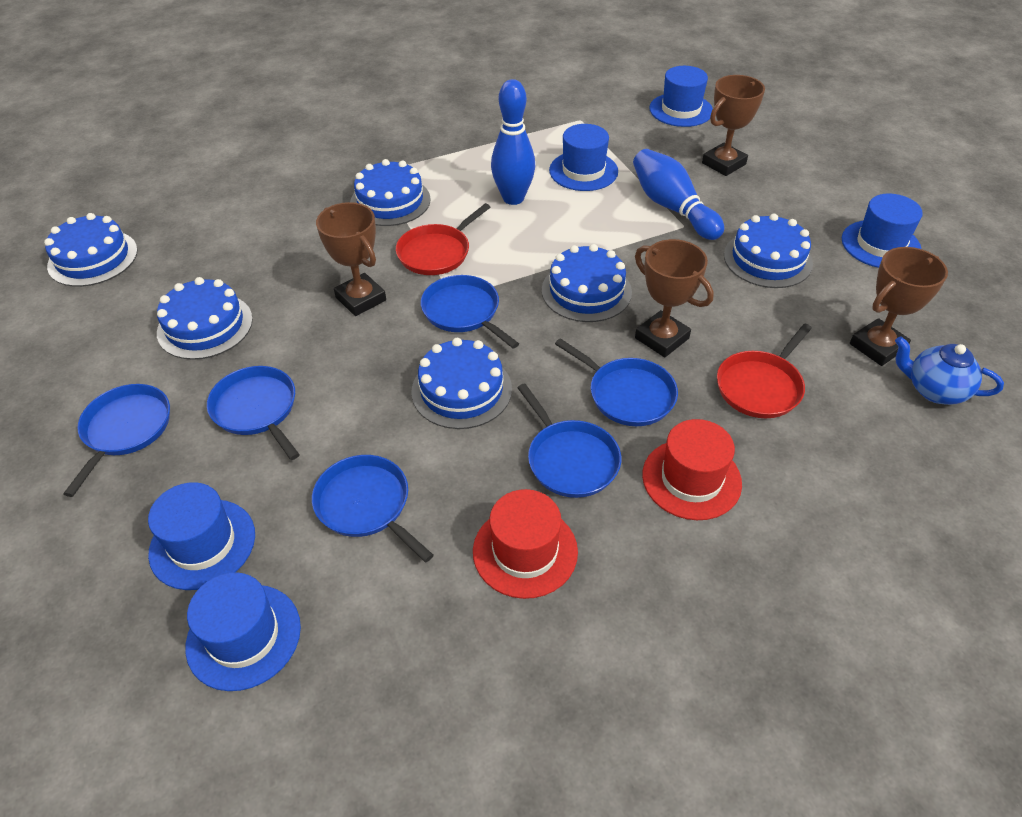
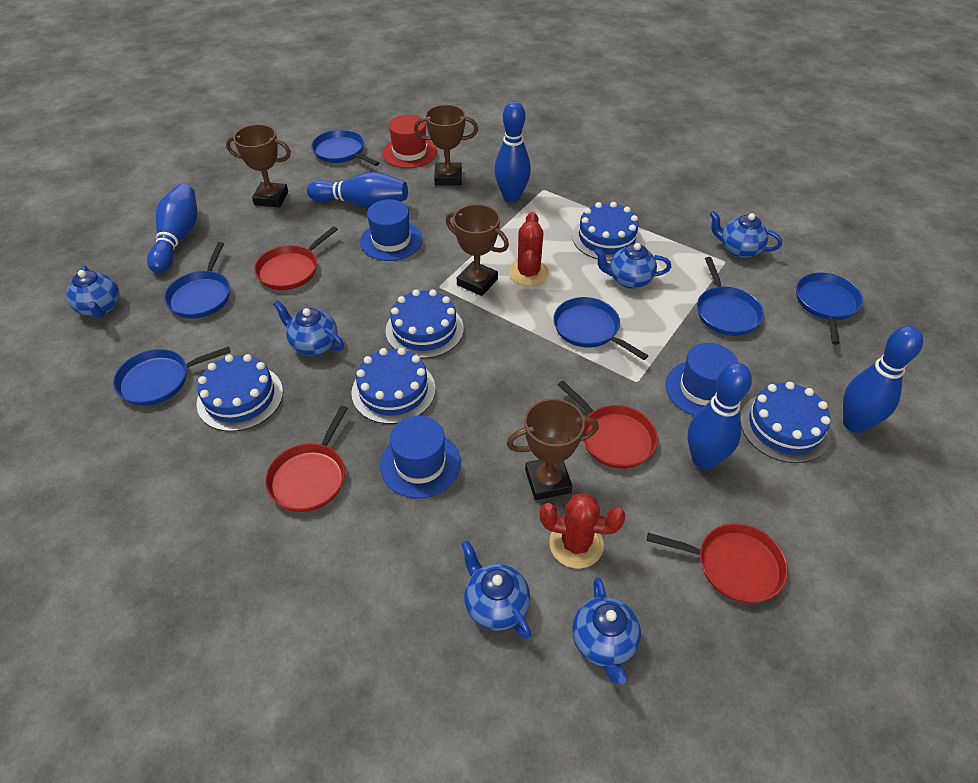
blue bowling pin: 2 -> 5
blue cake: 6 -> 5
blue hat: 5 -> 3
blue teapot: 1 -> 6
red cactus: 0 -> 2
red hat: 2 -> 1
red pan: 2 -> 4

